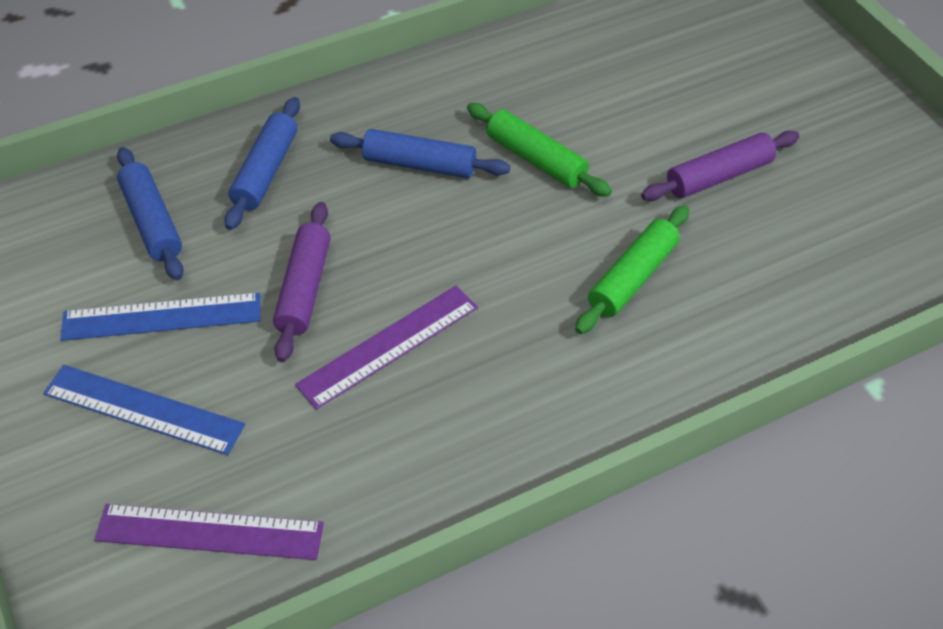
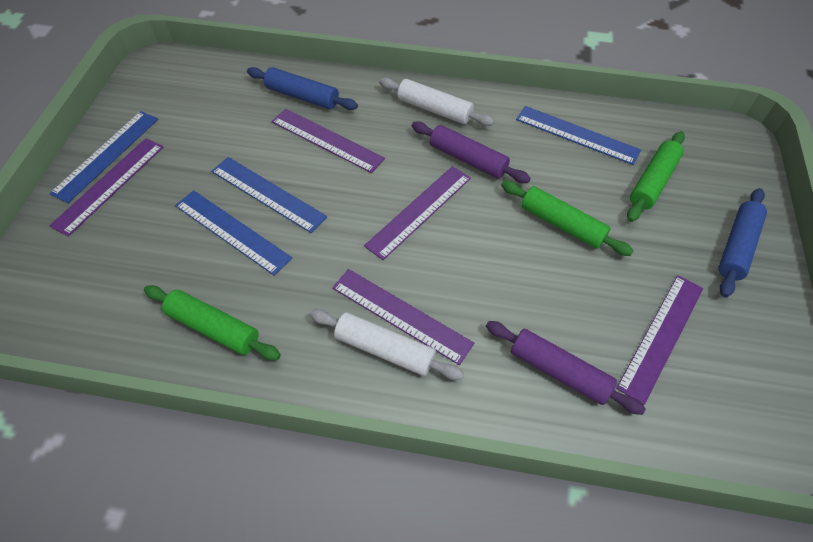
blue rolling pin: 3 -> 2
blue ruler: 2 -> 4
green rolling pin: 2 -> 3
purple ruler: 2 -> 5
white rolling pin: 0 -> 2

